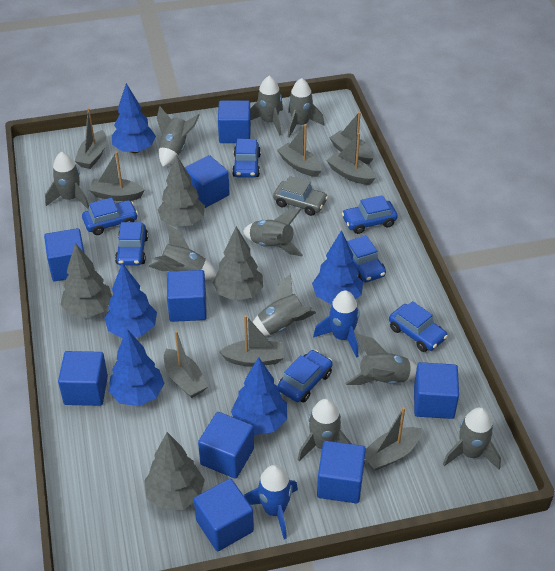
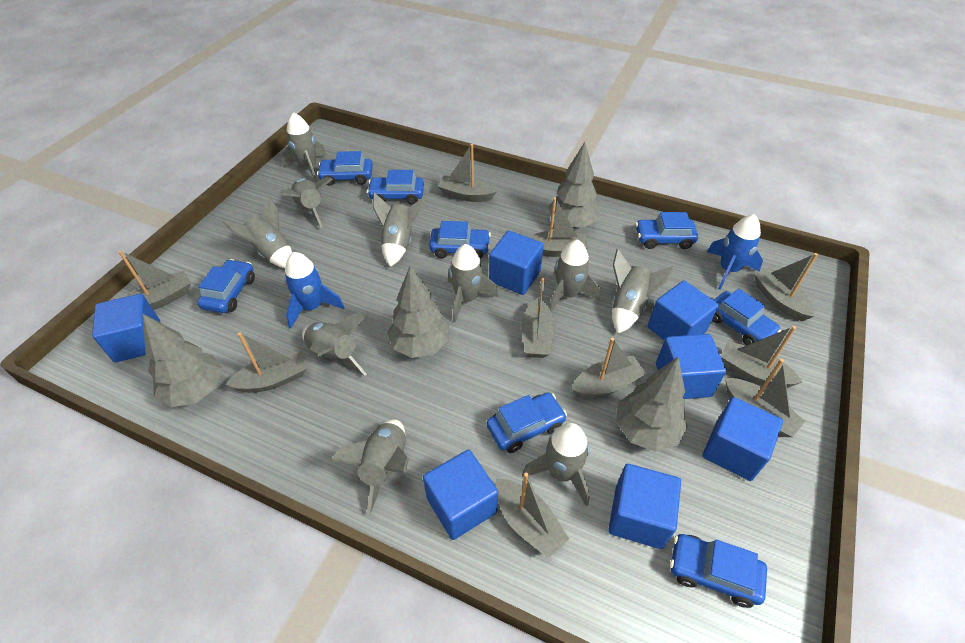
blue car: 7 -> 8
blue cube: 9 -> 7
blue tree: 5 -> 0
grey boat: 8 -> 10
grey car: 1 -> 0

